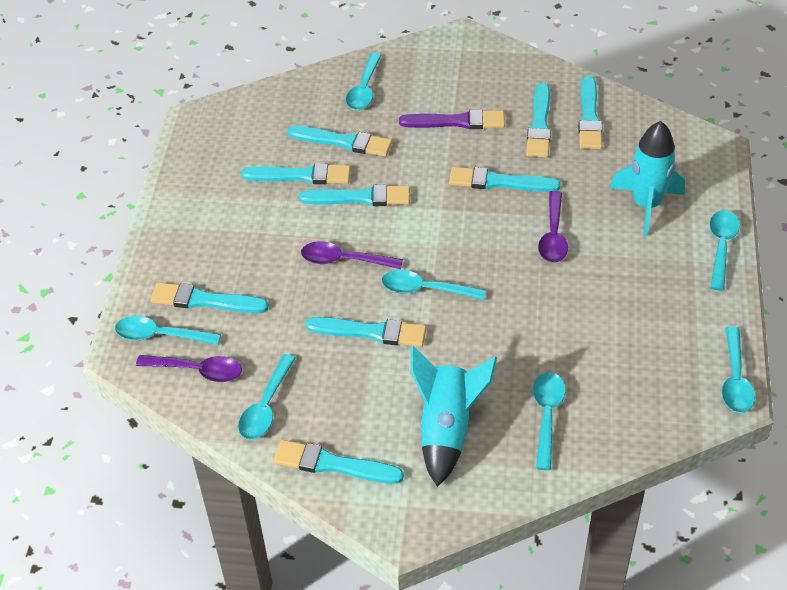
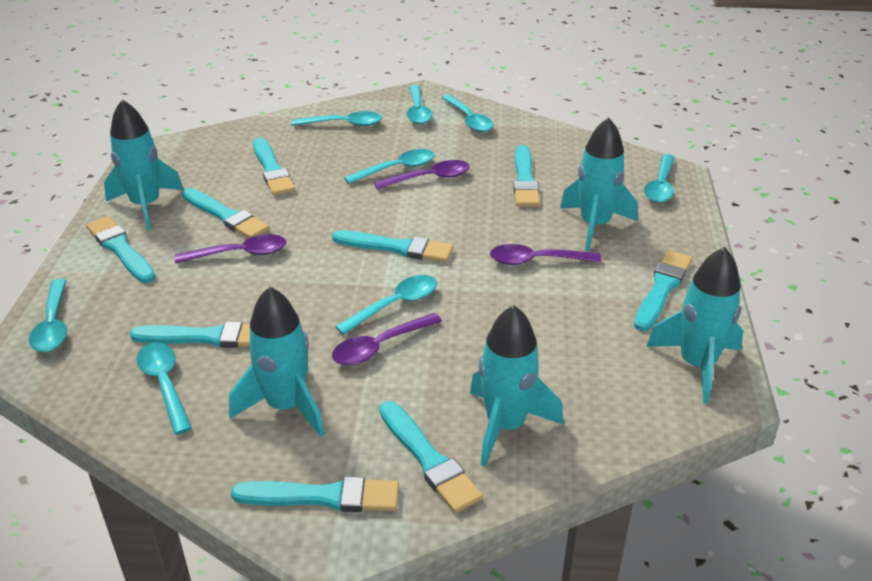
purple brush: 1 -> 0
purple spoon: 3 -> 4
turquoise rocket: 2 -> 5
turquoise spoon: 7 -> 8

